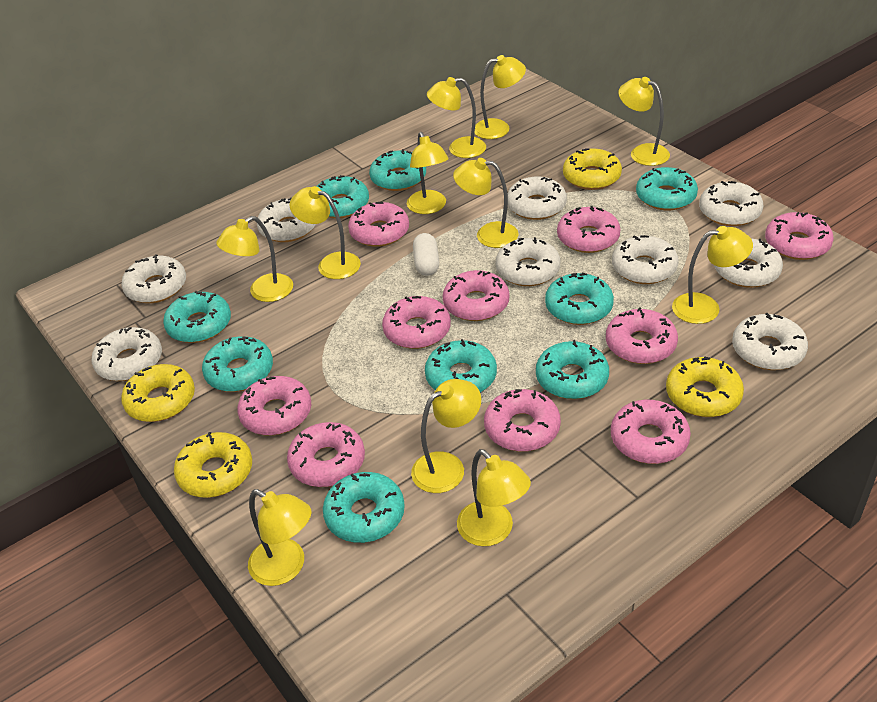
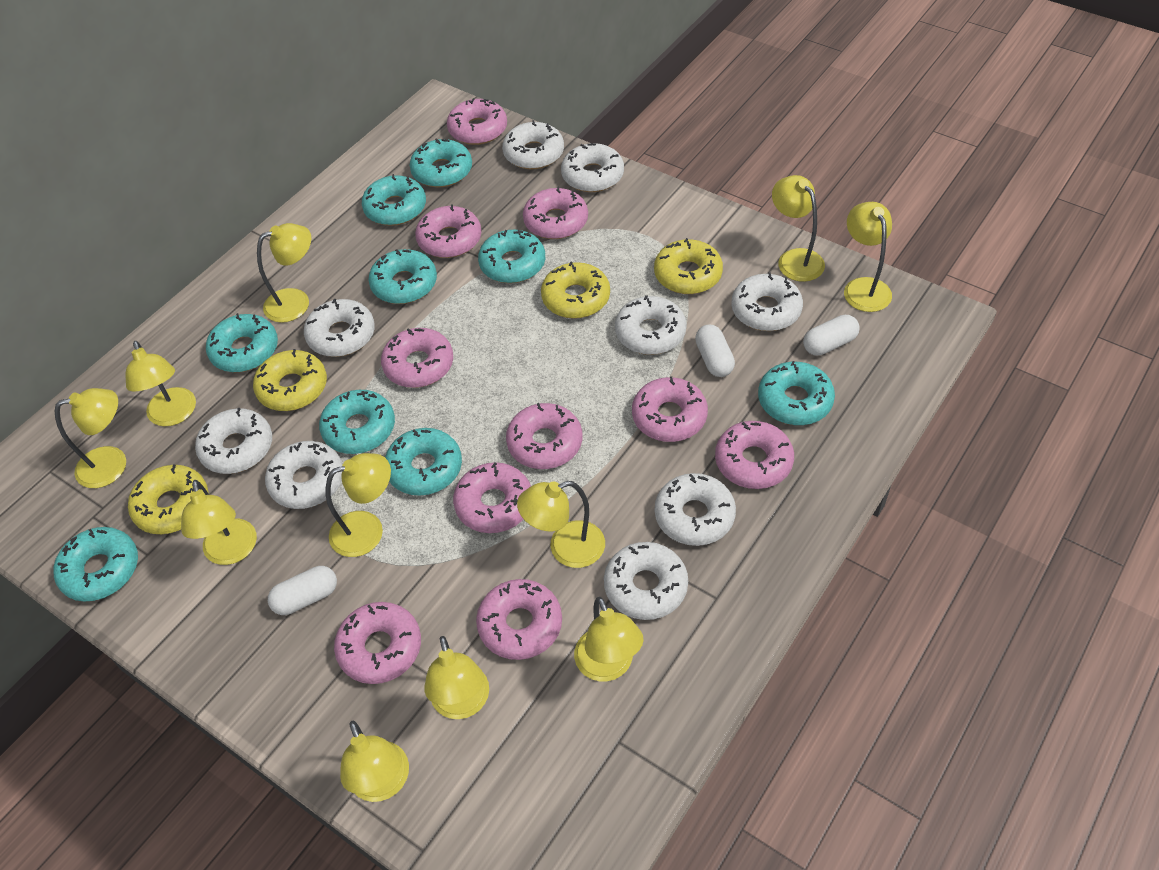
white capsule: 1 -> 3

